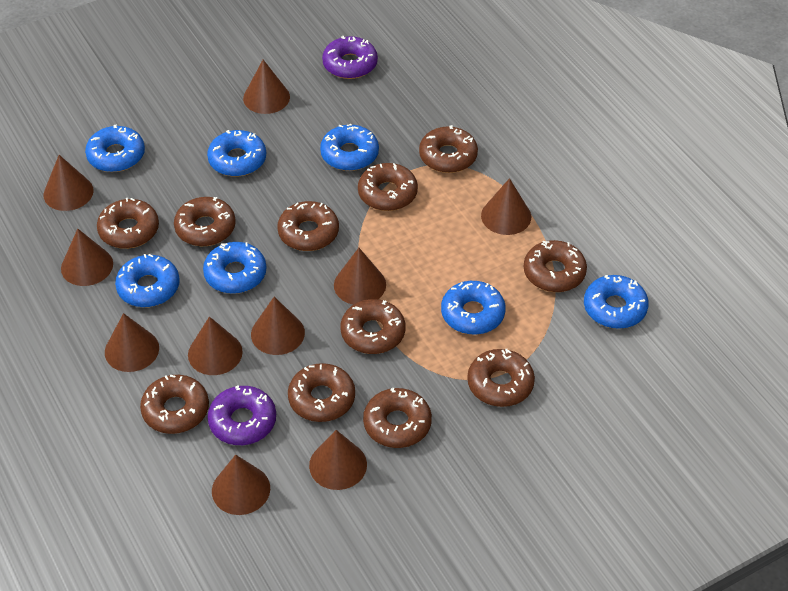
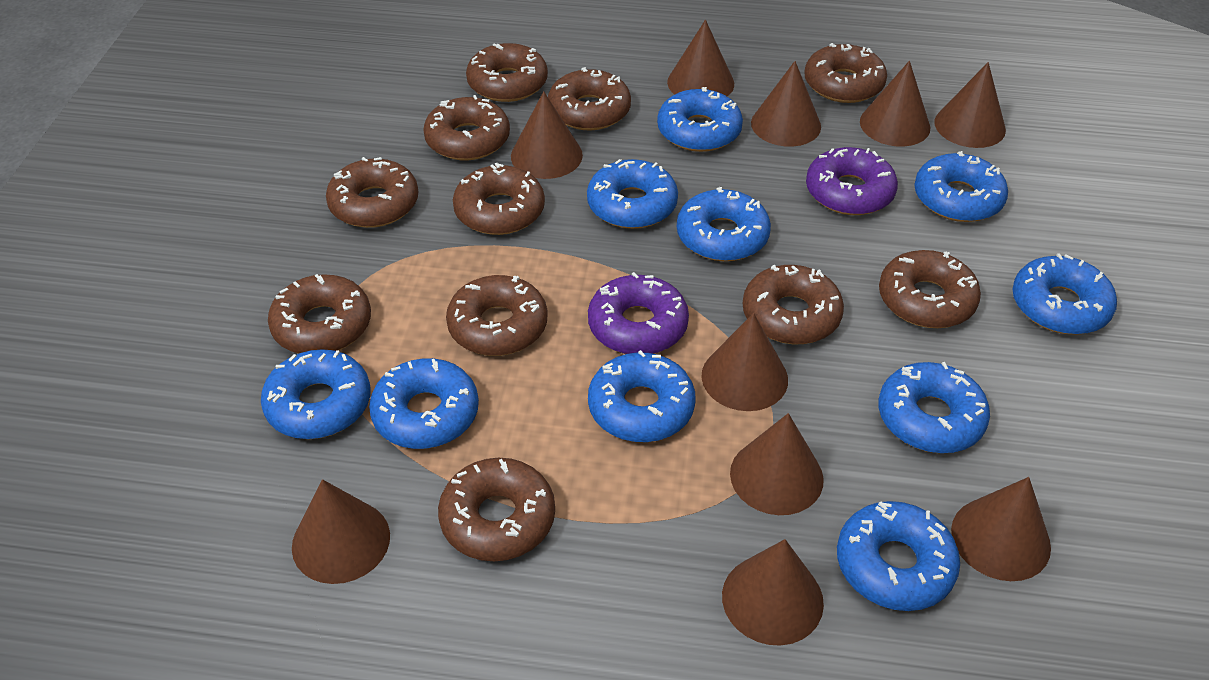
blue donut: 7 -> 10

